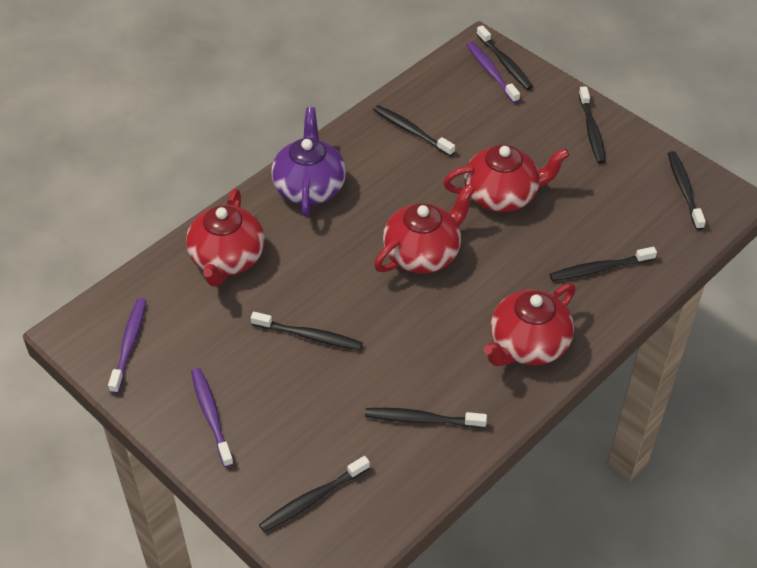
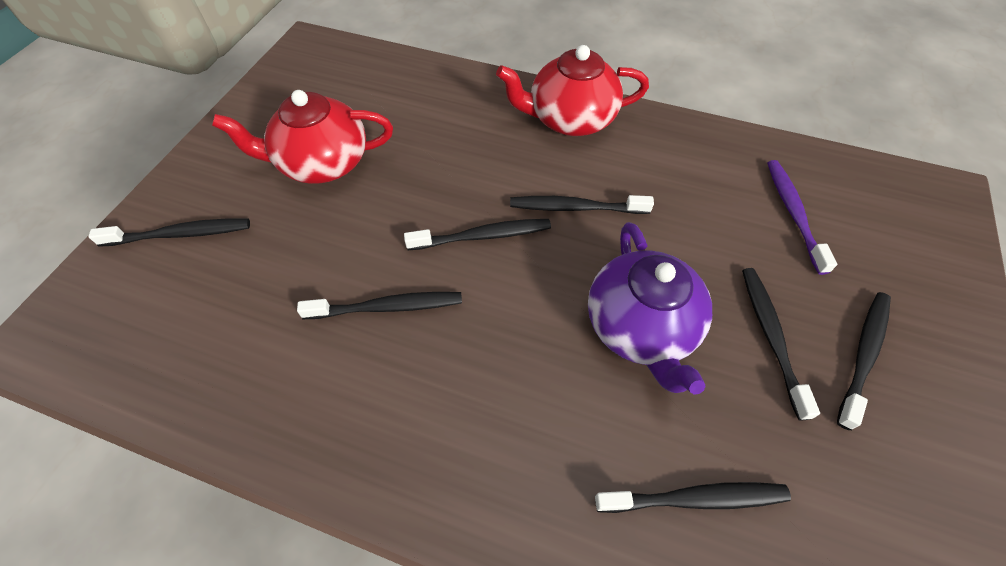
black toothbrush: 8 -> 7
purple toothbrush: 3 -> 1
red teapot: 4 -> 2

